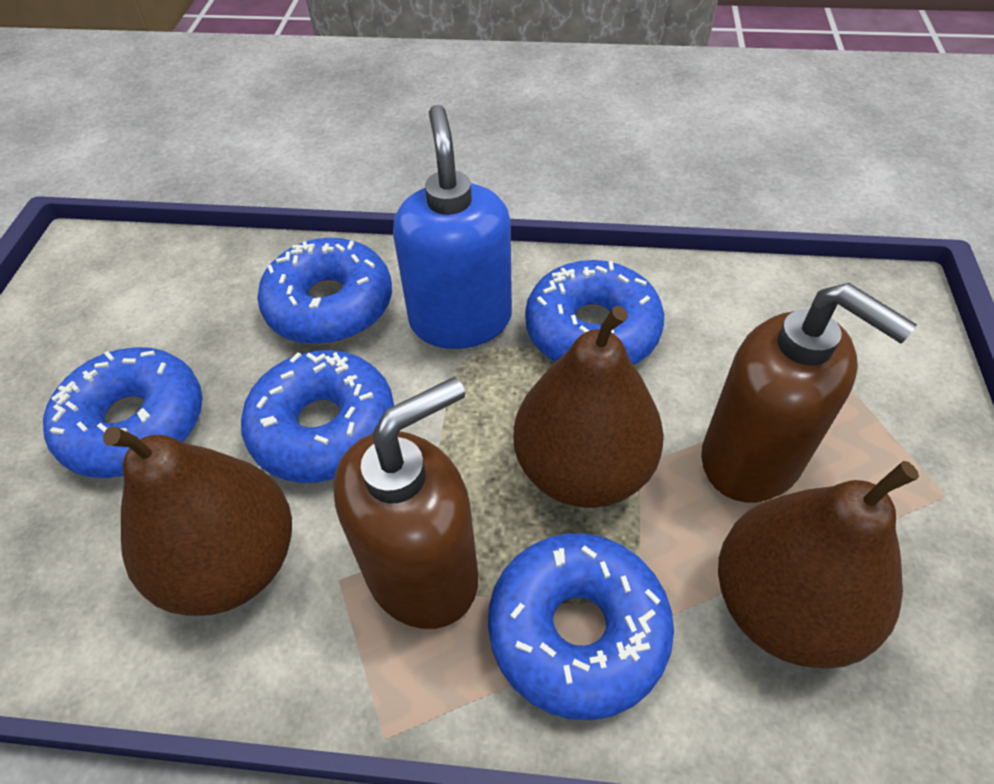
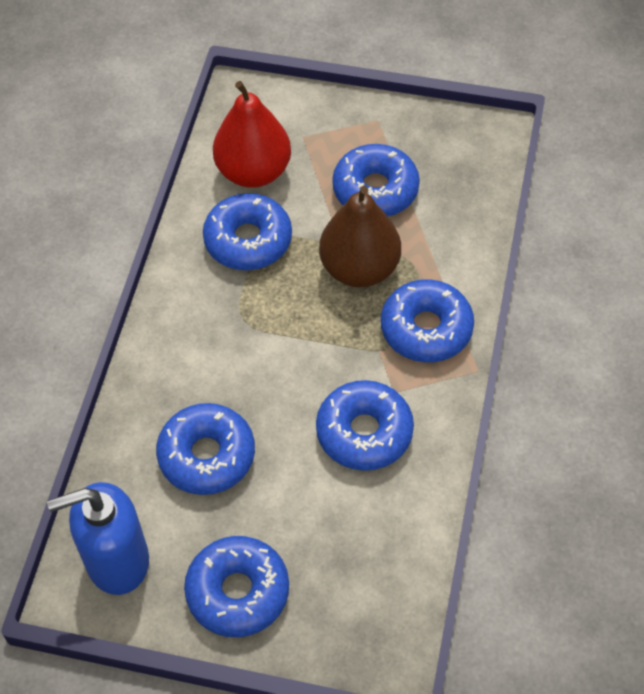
blue donut: 5 -> 6
brown pear: 3 -> 1
brown soap dispenser: 2 -> 0
red pear: 0 -> 1

